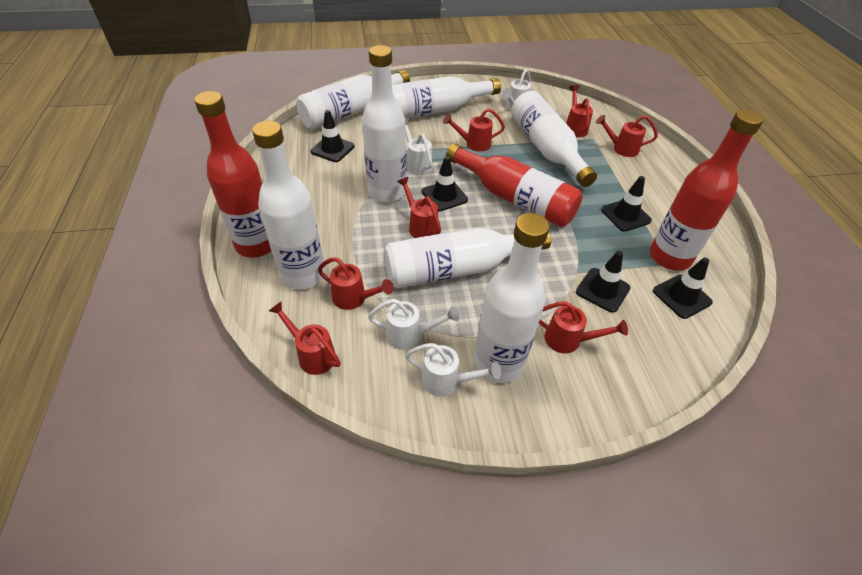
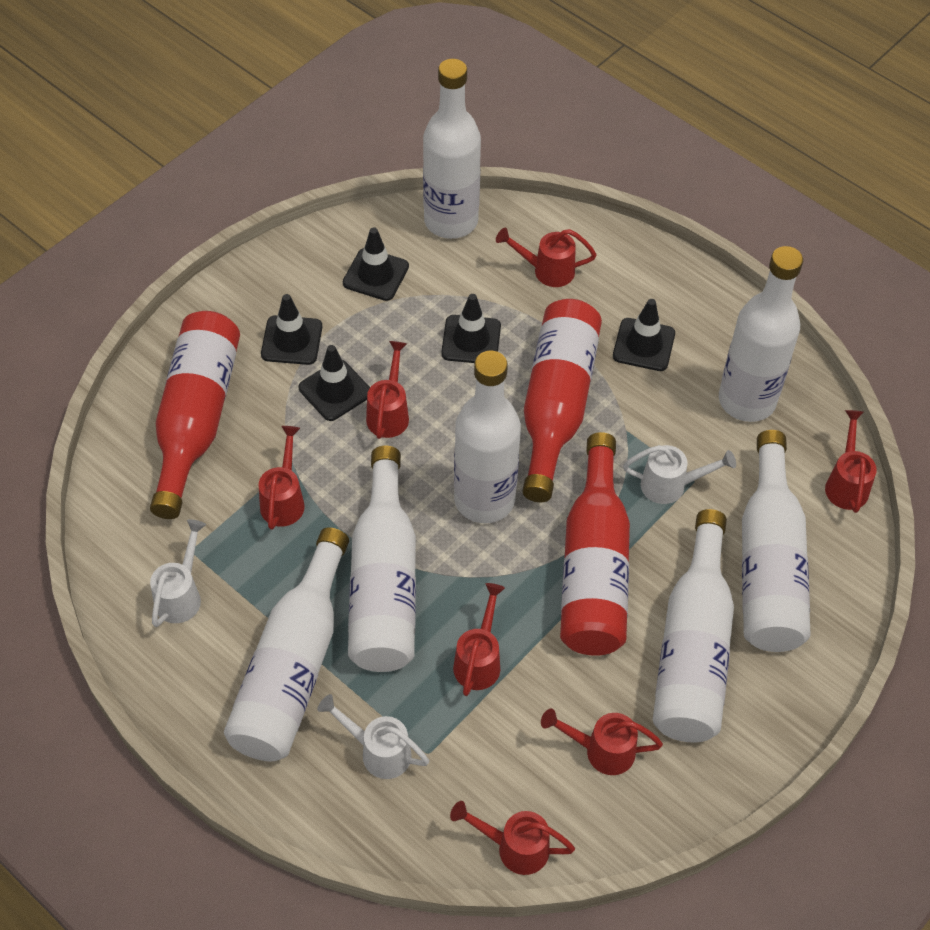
white watering can: 4 -> 3

